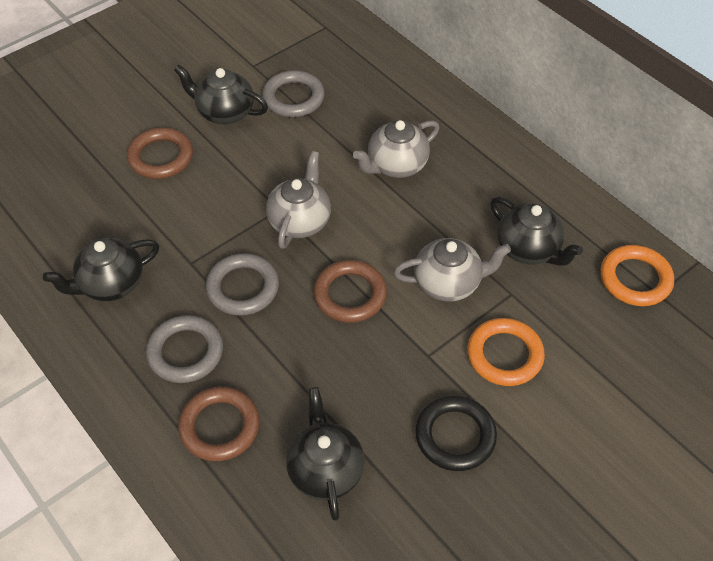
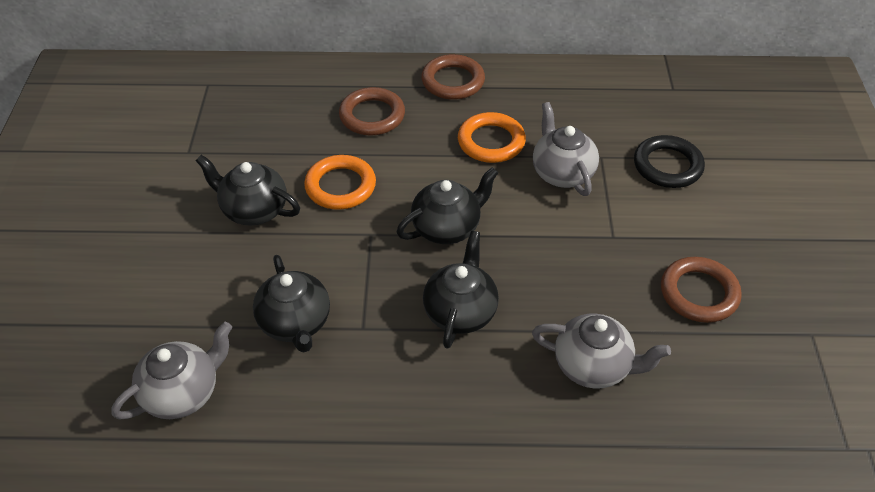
grey ring: 3 -> 0

